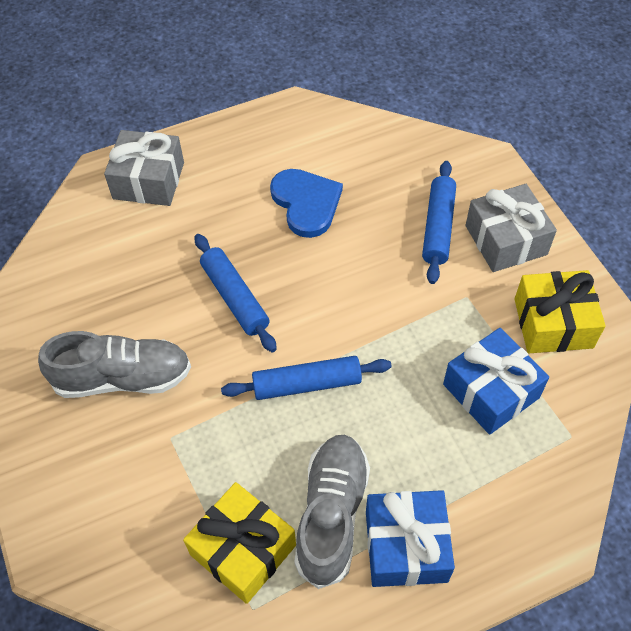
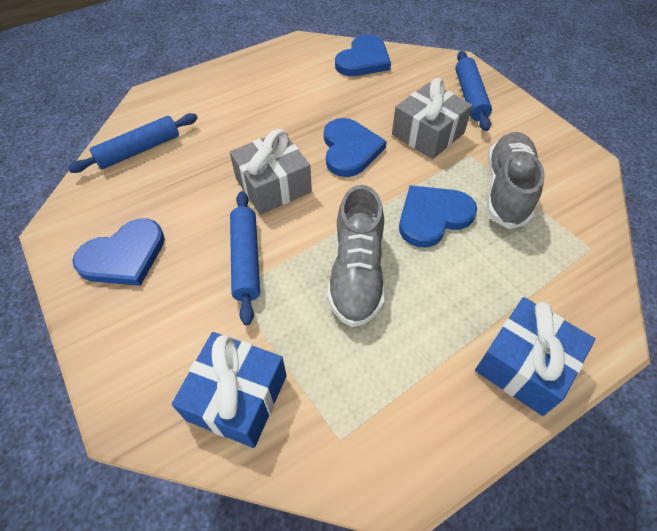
blue heart: 1 -> 4
yellow gift: 2 -> 0

